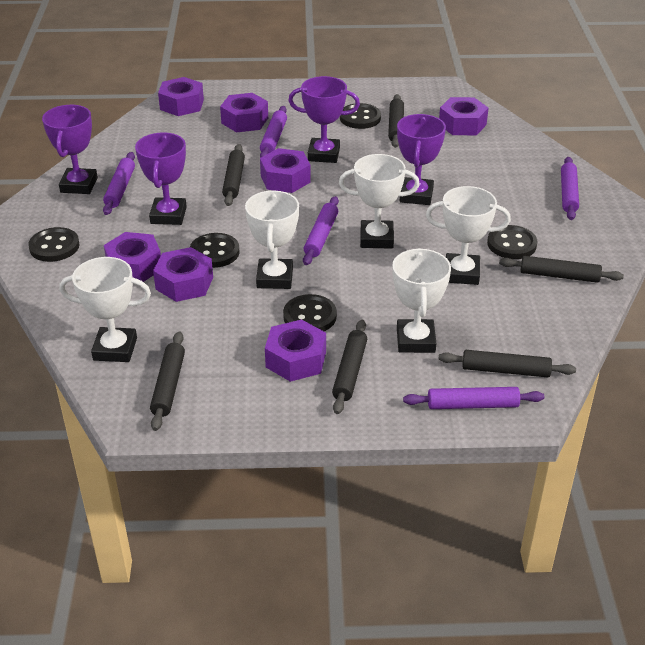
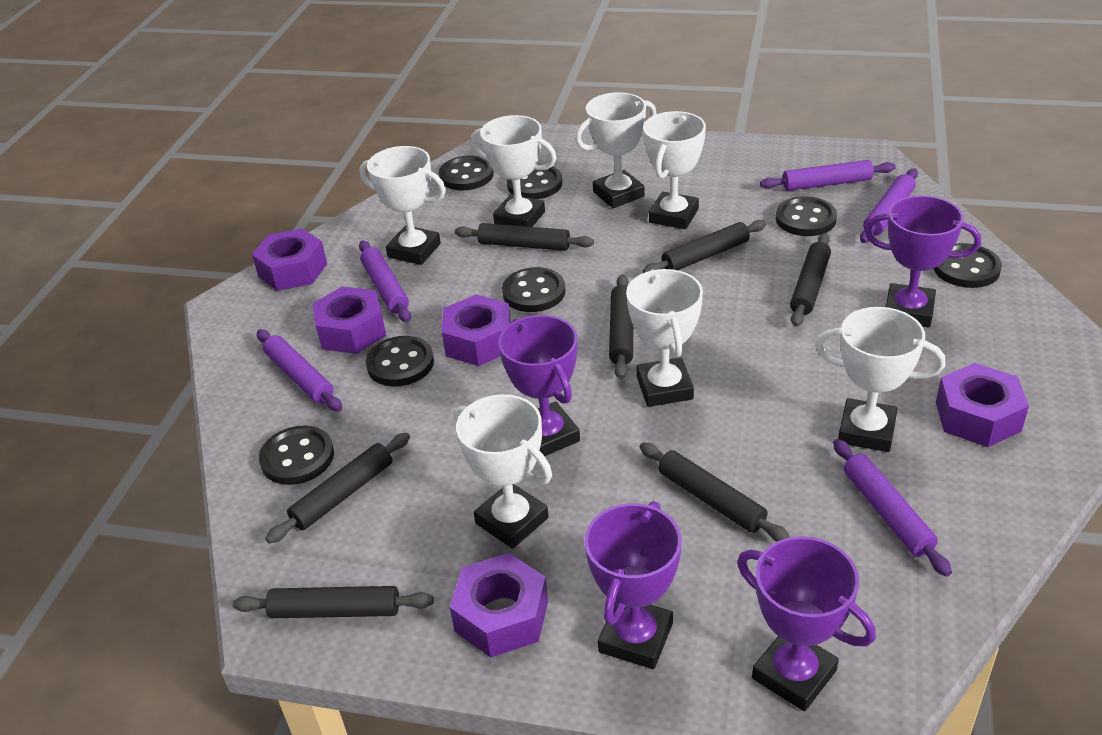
black button: 5 -> 7
black rolling pin: 6 -> 7
purple nut: 7 -> 5
white trophy: 5 -> 7

